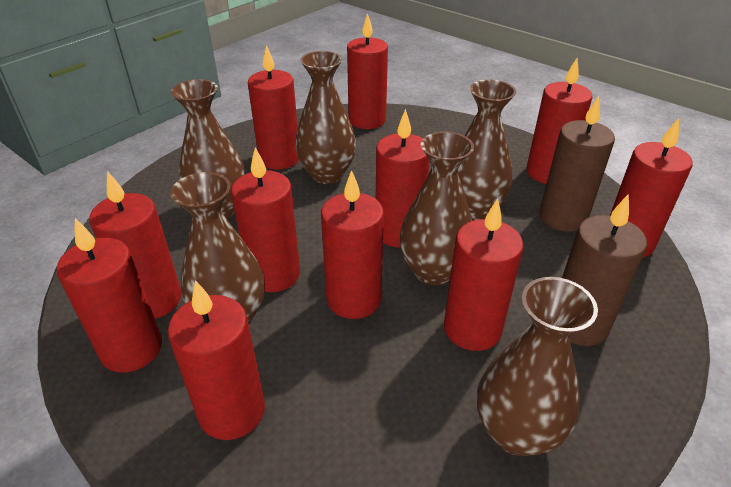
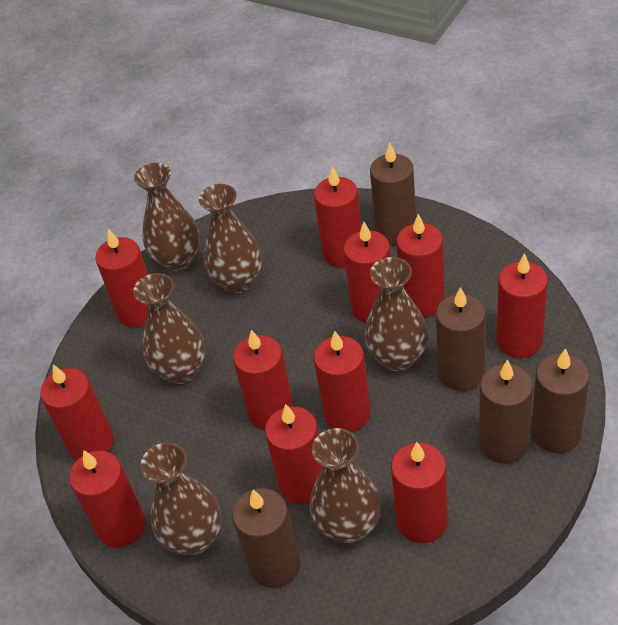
brown candle: 2 -> 5

